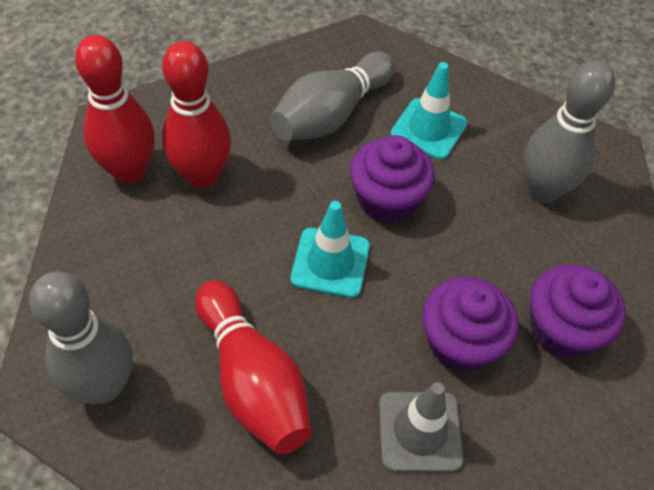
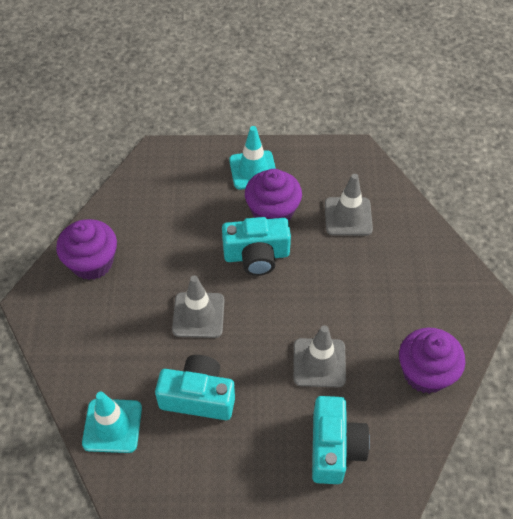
grey bowling pin: 3 -> 0
grey traffic cone: 1 -> 3
red bowling pin: 3 -> 0
turquoise camera: 0 -> 3

